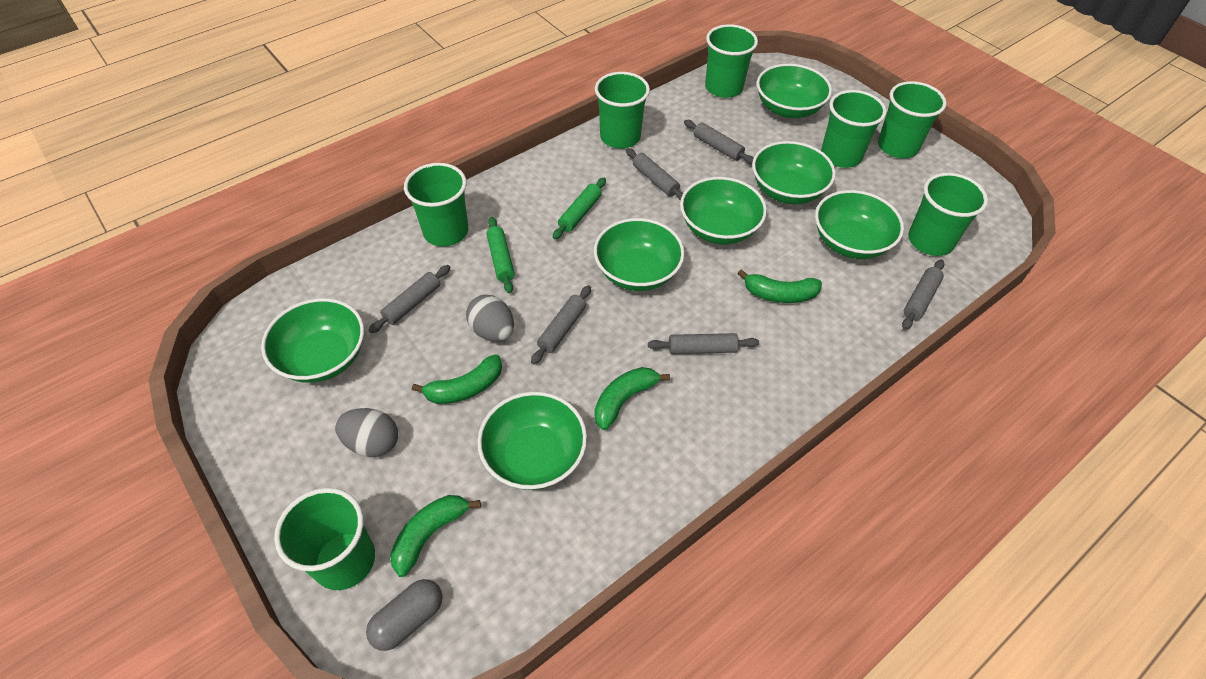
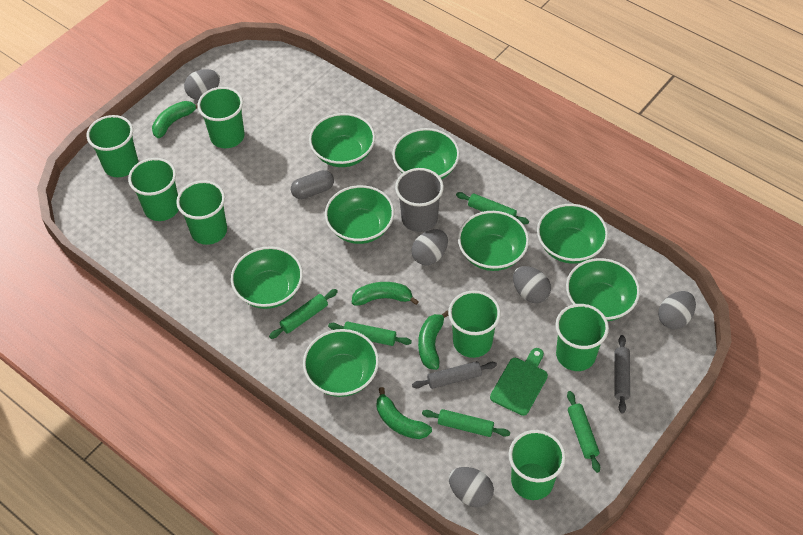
green bowl: 7 -> 8
green cutting board: 0 -> 1
green rolling pin: 2 -> 5
grey cup: 0 -> 1
grey egg: 2 -> 5
grey rolling pin: 6 -> 2

